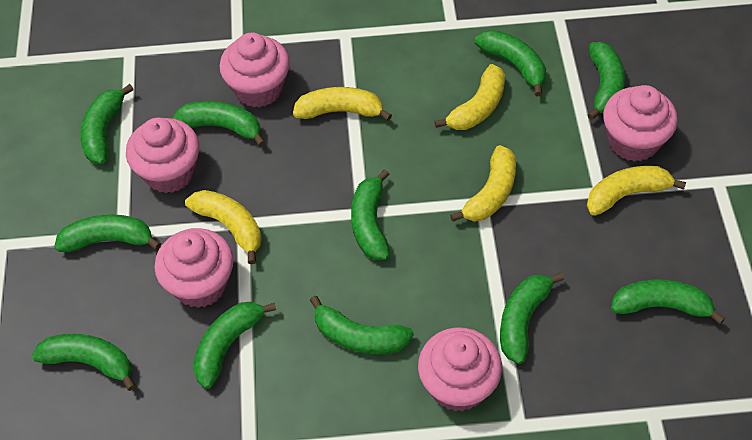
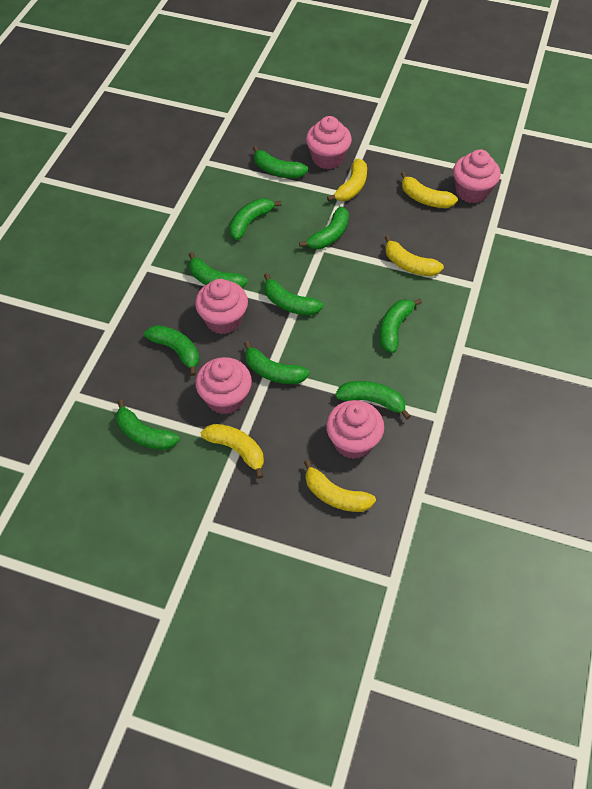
green banana: 11 -> 10

